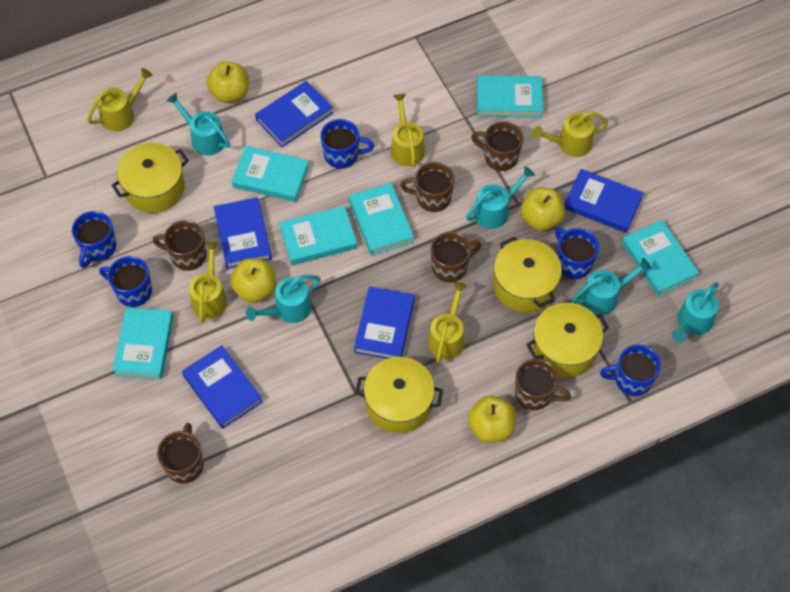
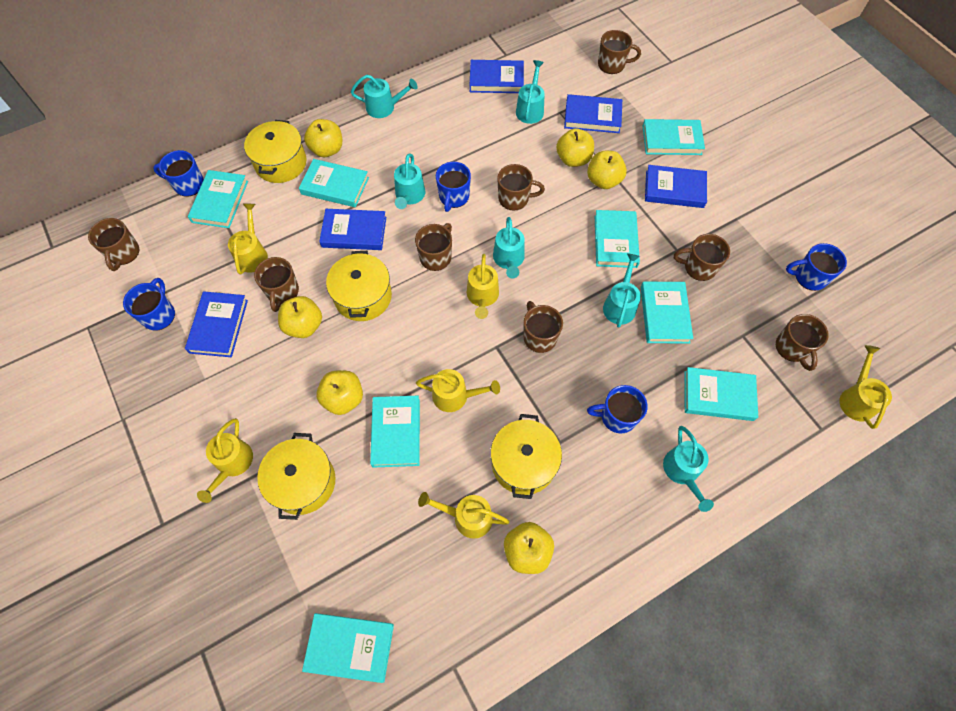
brown mug: 6 -> 8
turquoise book: 6 -> 8
turquoise watering can: 5 -> 6
yellow apple: 4 -> 6
yellow watering can: 5 -> 6

